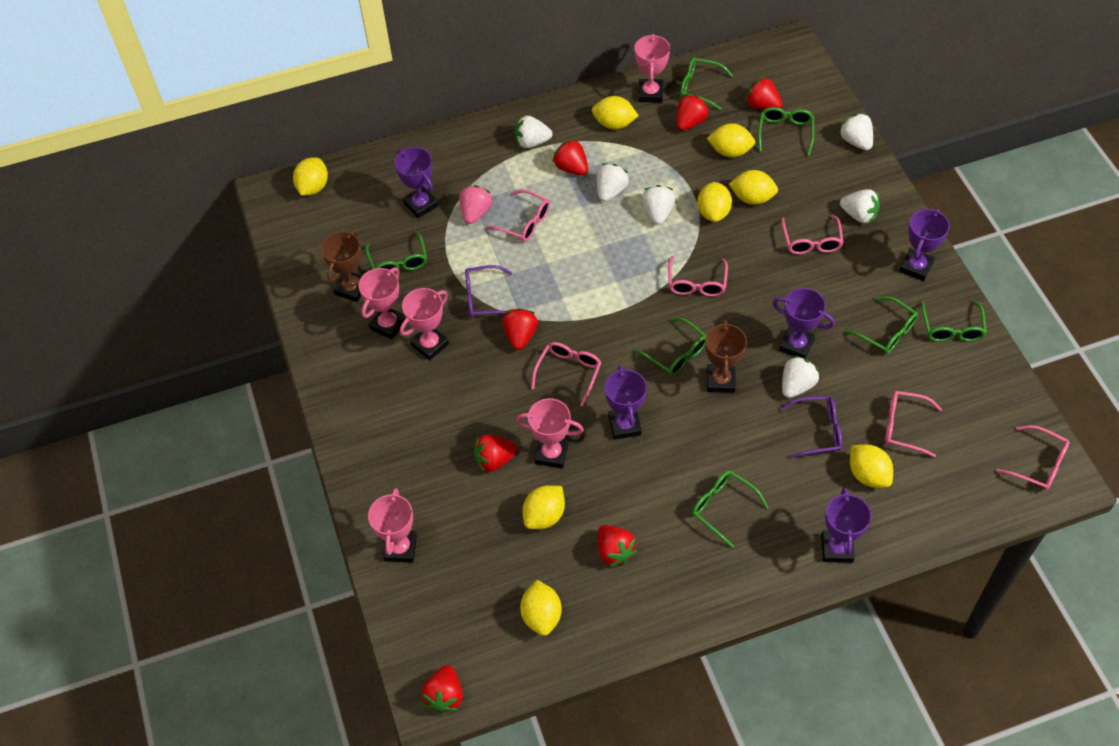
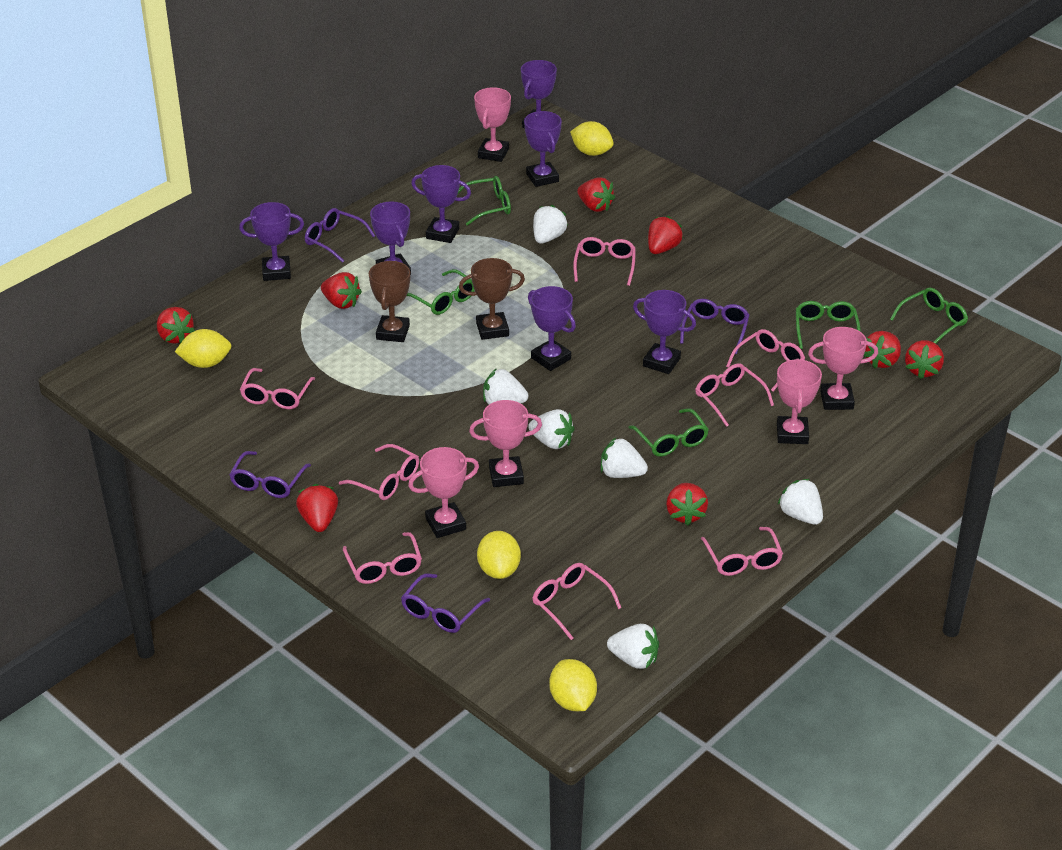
green glasses: 7 -> 5
pink glasses: 6 -> 8
pink strawberry: 1 -> 0
purple glasses: 2 -> 4
purple trophy: 5 -> 7
red strawberry: 7 -> 8
yellow lemon: 8 -> 4

